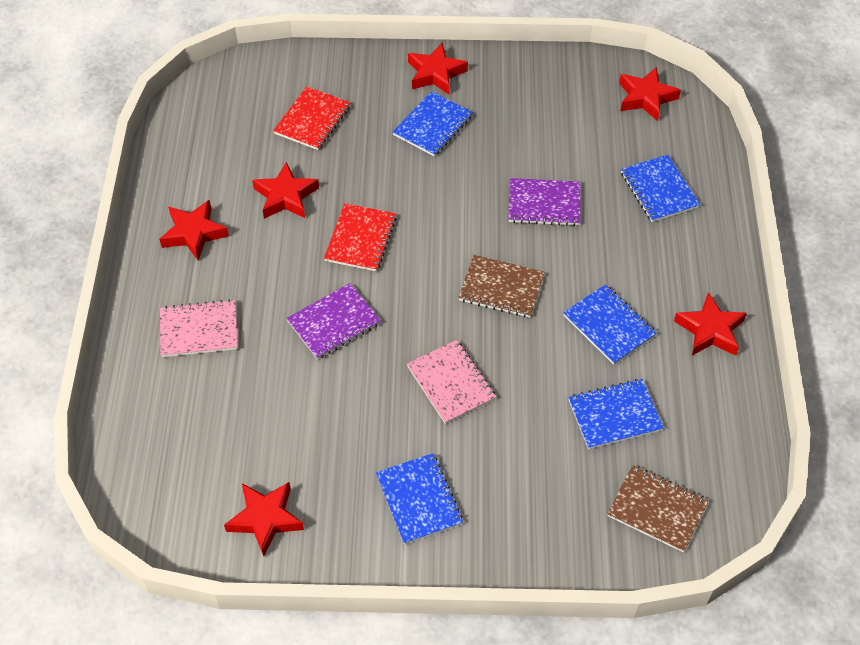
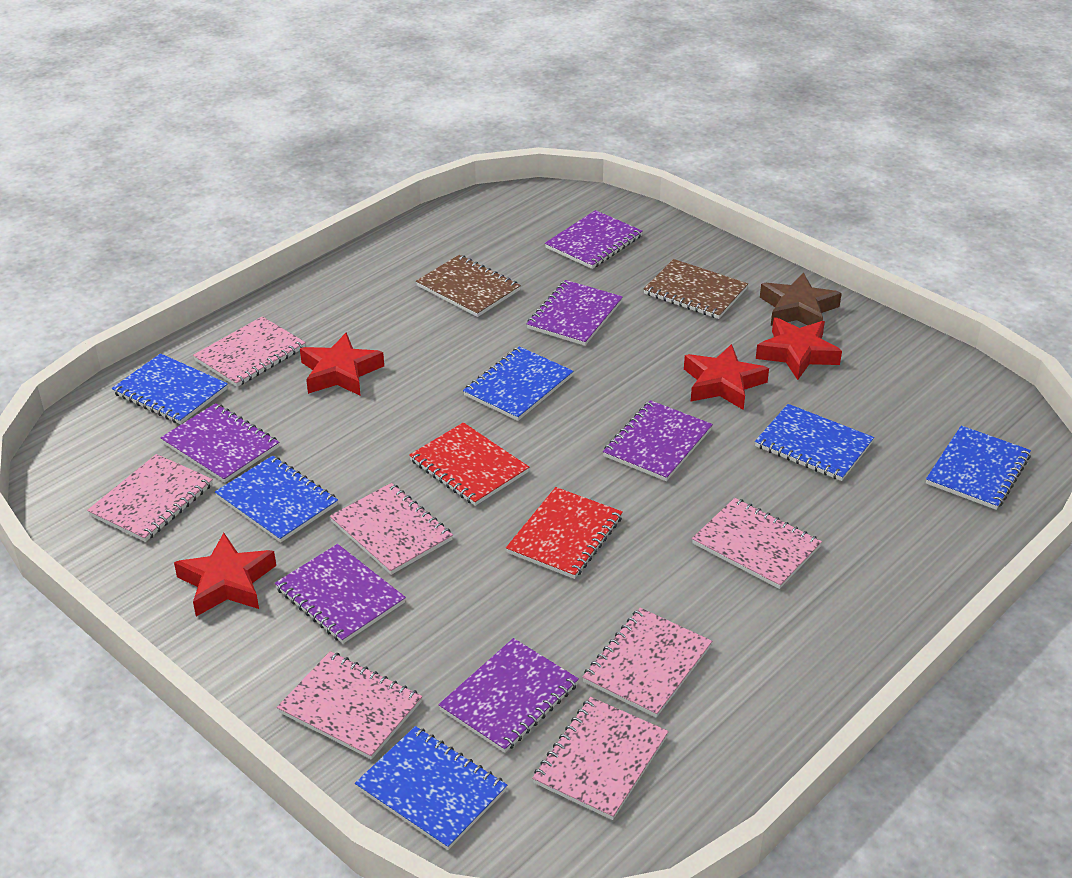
blue notebook: 5 -> 6
brown star: 0 -> 1
pink notebook: 2 -> 7
purple notebook: 2 -> 6
red star: 6 -> 4

